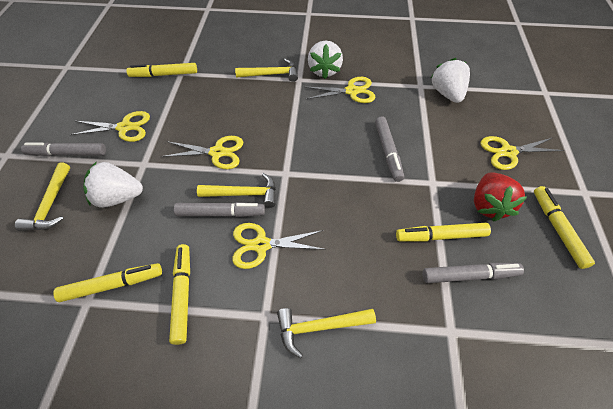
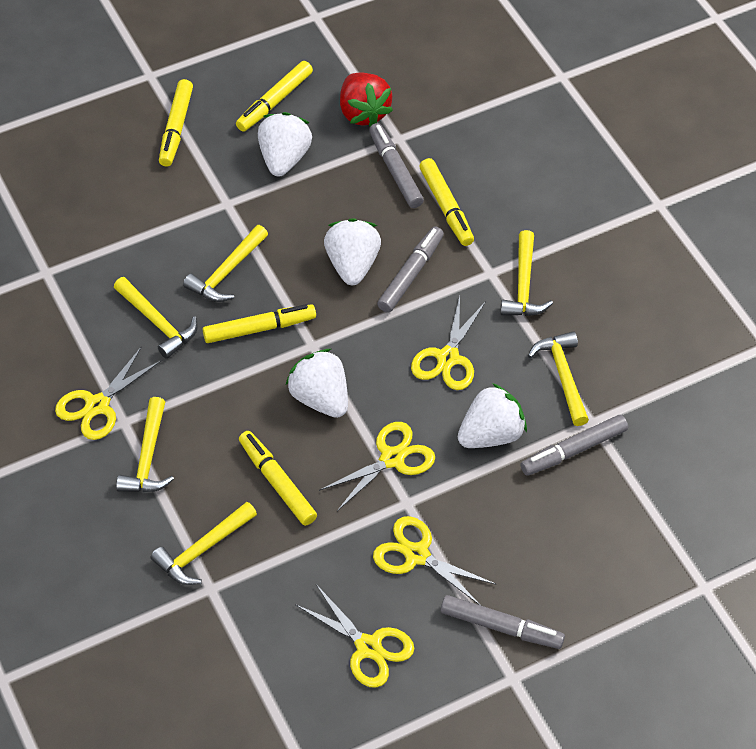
white strawberry: 3 -> 4
yellow hammer: 4 -> 6

